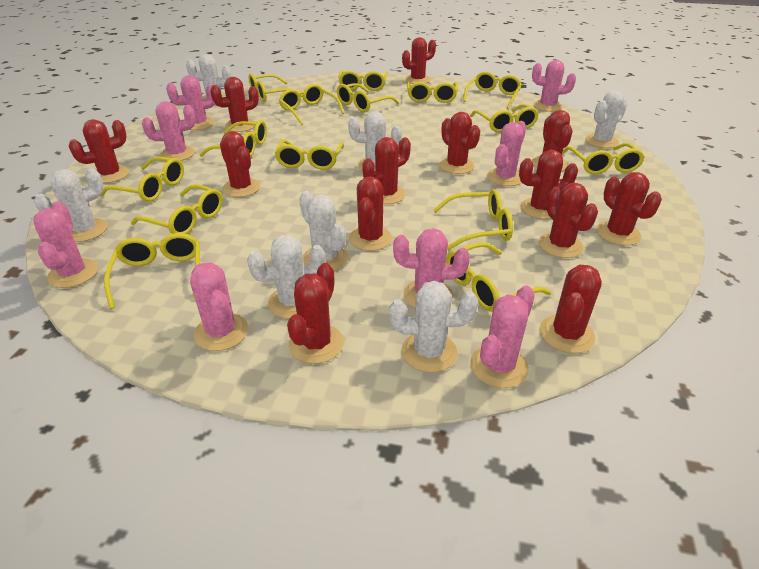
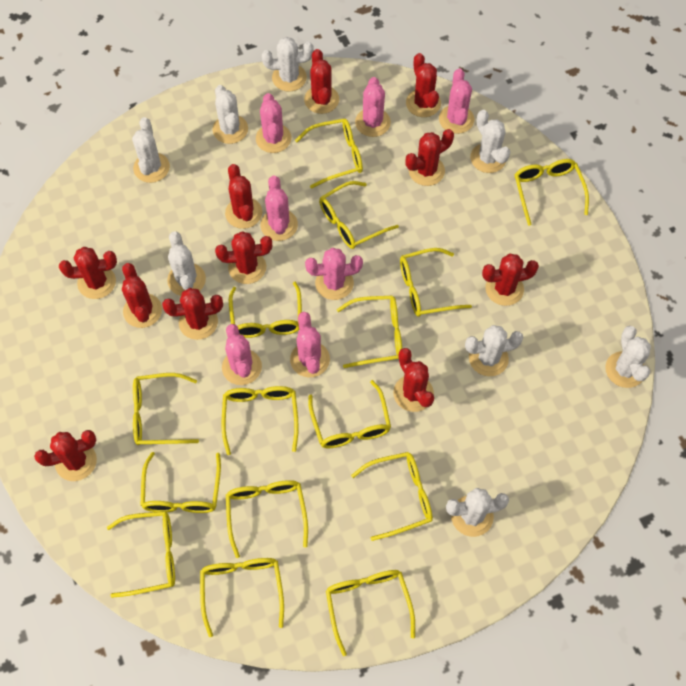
pink cactus: 8 -> 7
red cactus: 13 -> 11
white cactus: 7 -> 8

